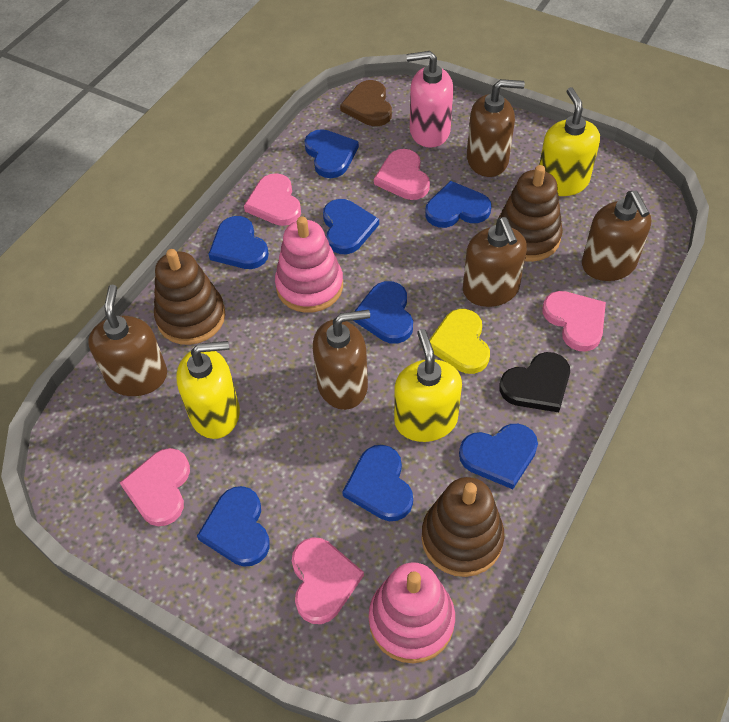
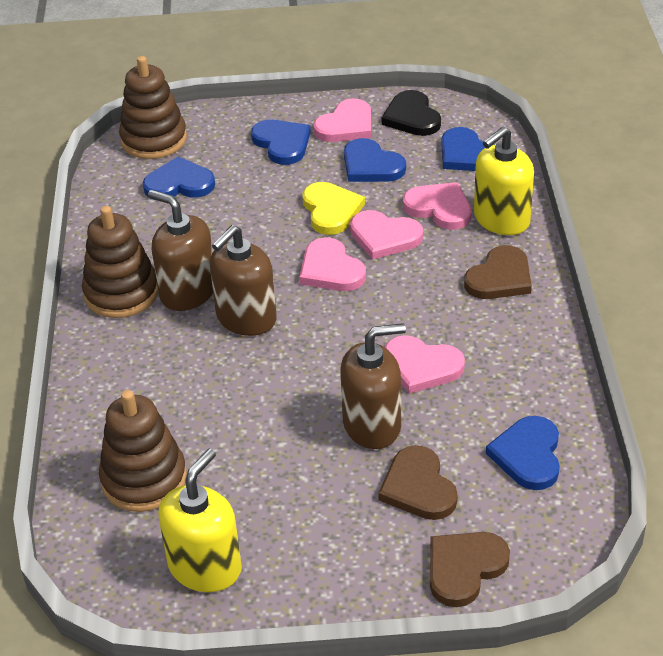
blue heart: 8 -> 5
brown heart: 1 -> 3
brown soap dispenser: 5 -> 3
pink soap dispenser: 1 -> 0
pink stacking toy: 2 -> 0
yellow soap dispenser: 3 -> 2

